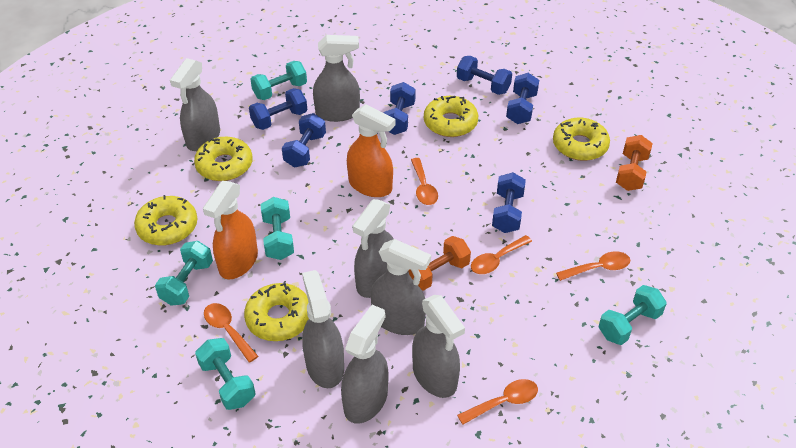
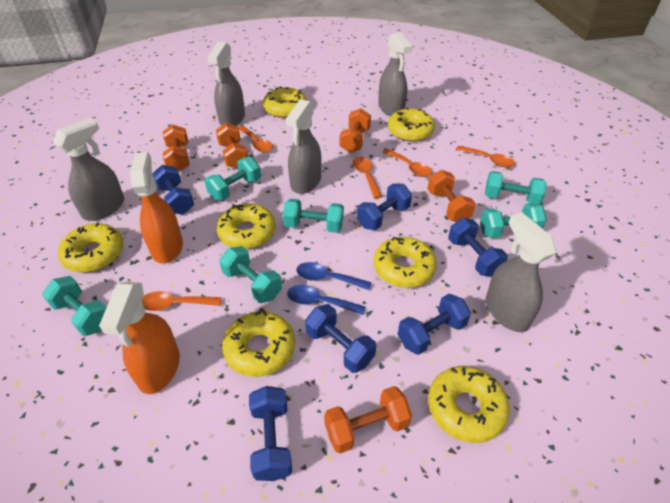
blue spoon: 0 -> 2
grey spray bottle: 7 -> 5
orange dumbbell: 2 -> 5
turquoise dumbbell: 5 -> 6
yellow donut: 5 -> 7

